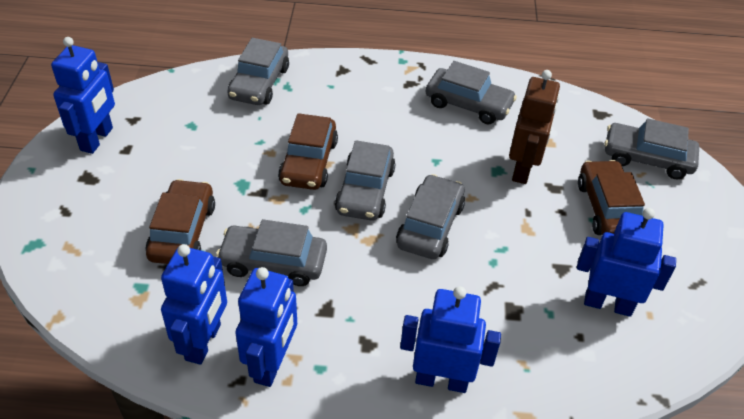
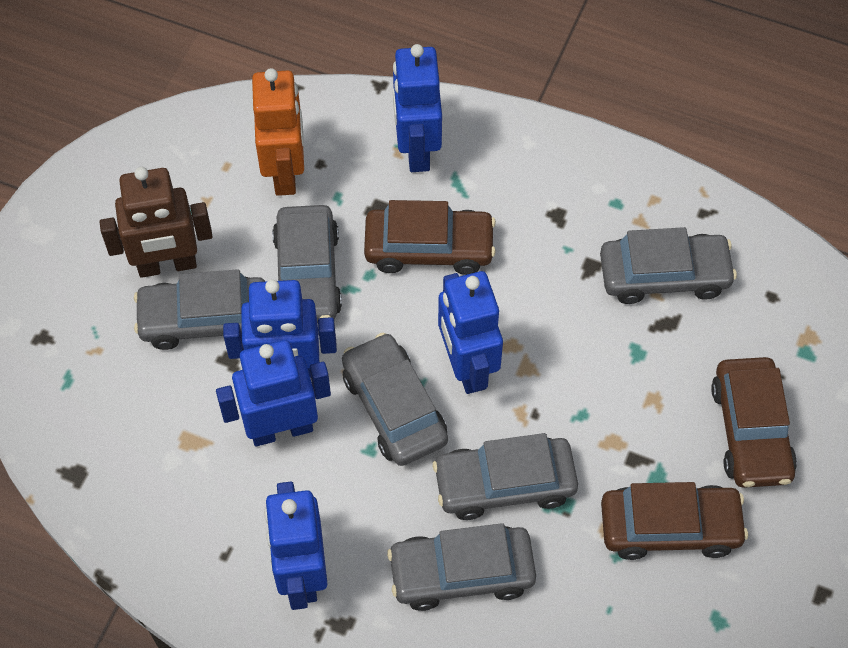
orange robot: 0 -> 1

